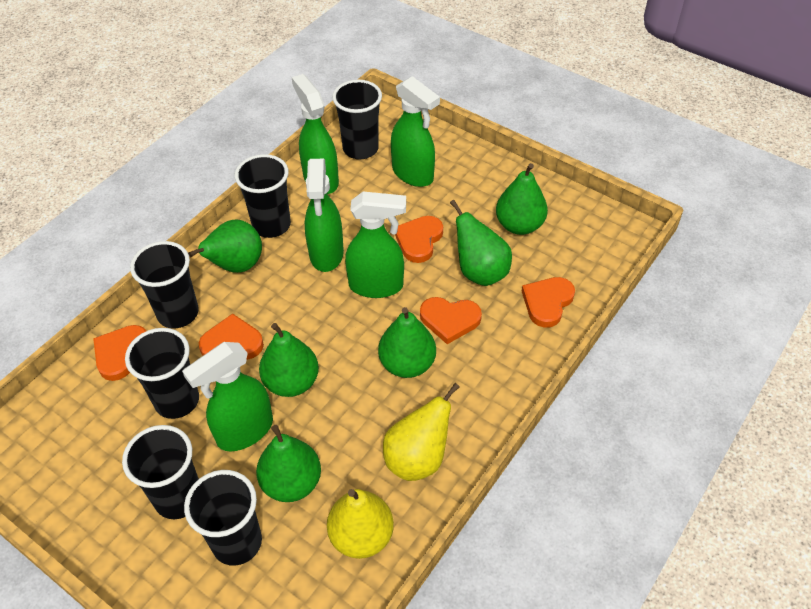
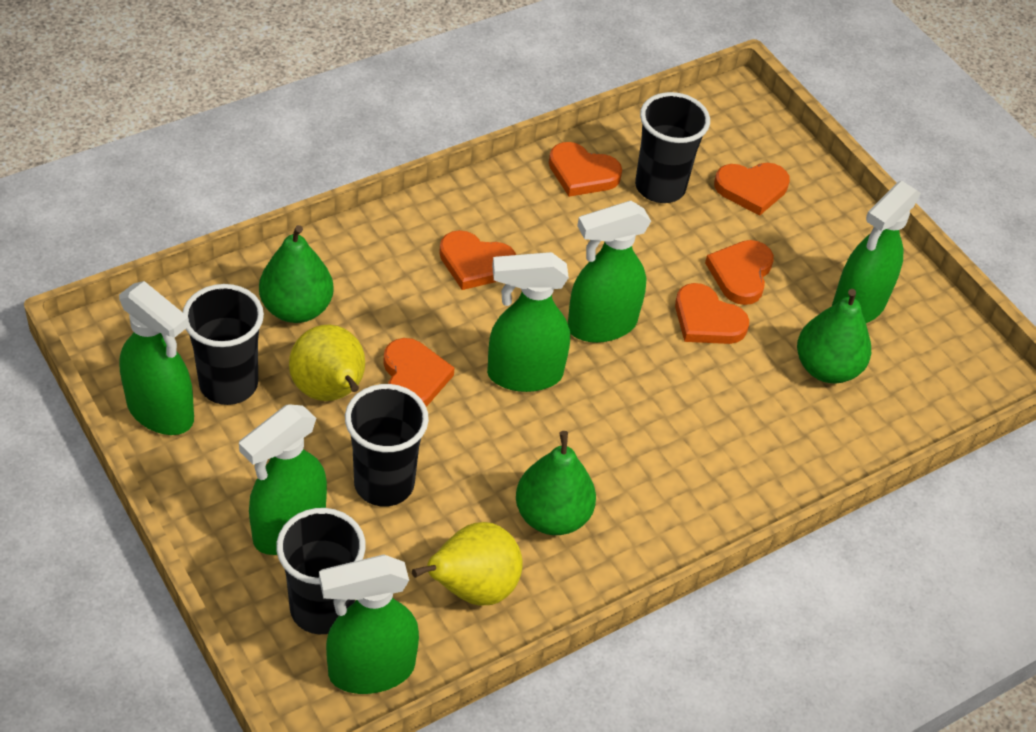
black cup: 6 -> 4
green pear: 6 -> 3
green spray bottle: 5 -> 6
orange heart: 5 -> 6

